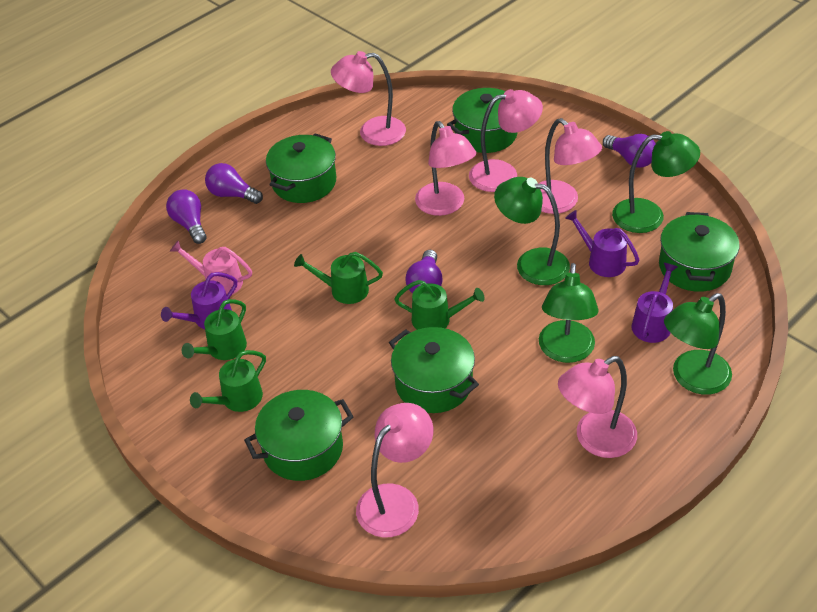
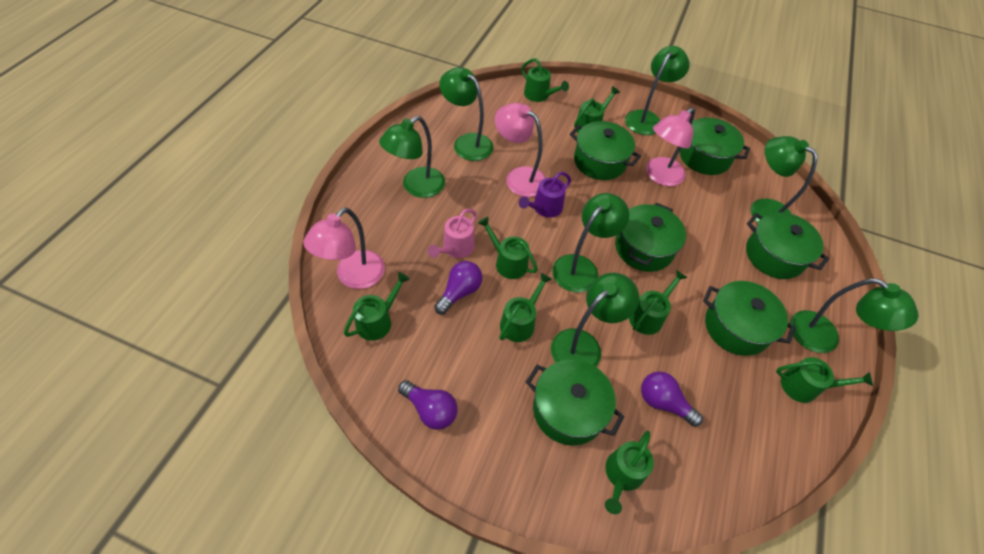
green lamp: 4 -> 7
green pot: 5 -> 6
green watering can: 4 -> 8
pink lamp: 6 -> 3
purple light bulb: 4 -> 3
purple watering can: 3 -> 1

